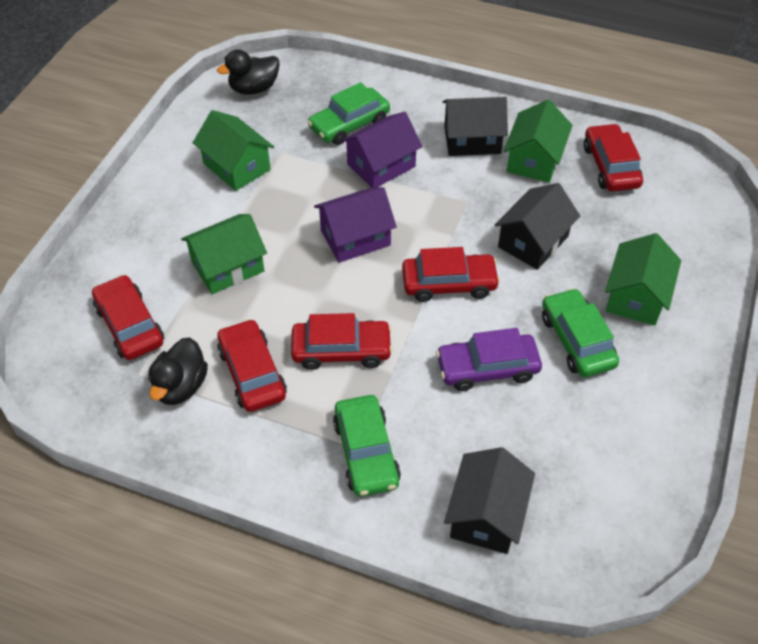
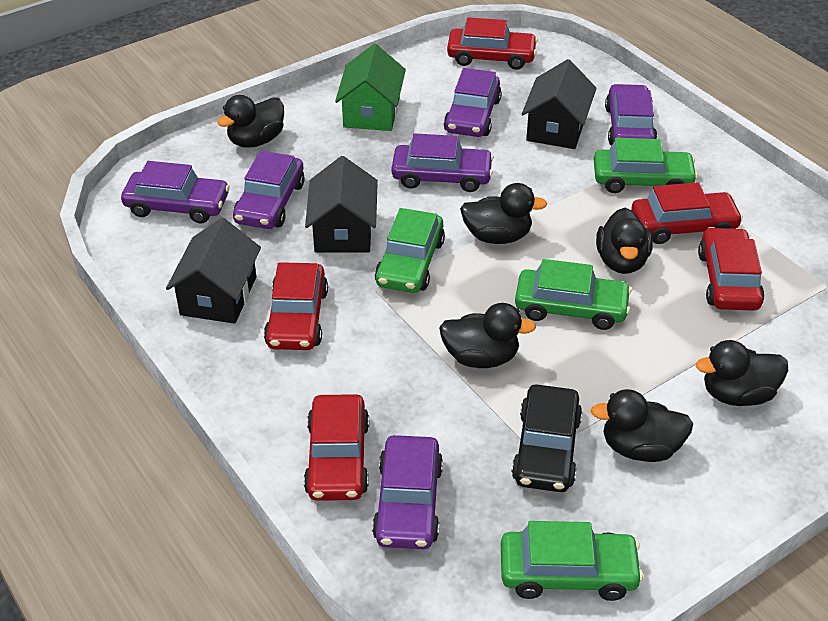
black car: 0 -> 1
black duck: 2 -> 6
green car: 3 -> 4
green house: 4 -> 1
purple car: 1 -> 6
purple house: 2 -> 0

